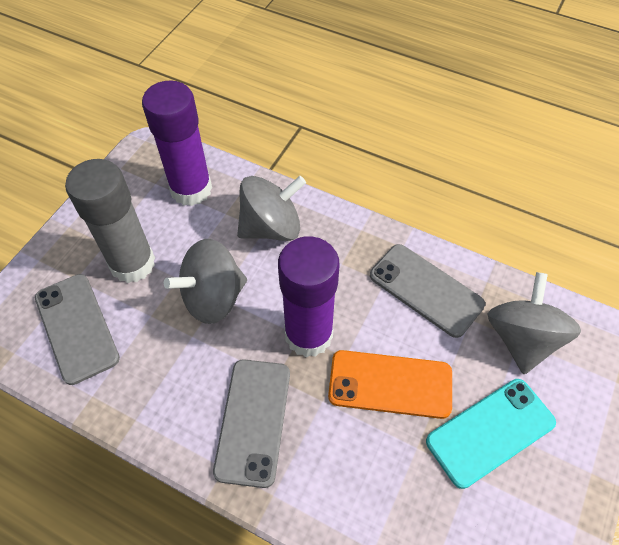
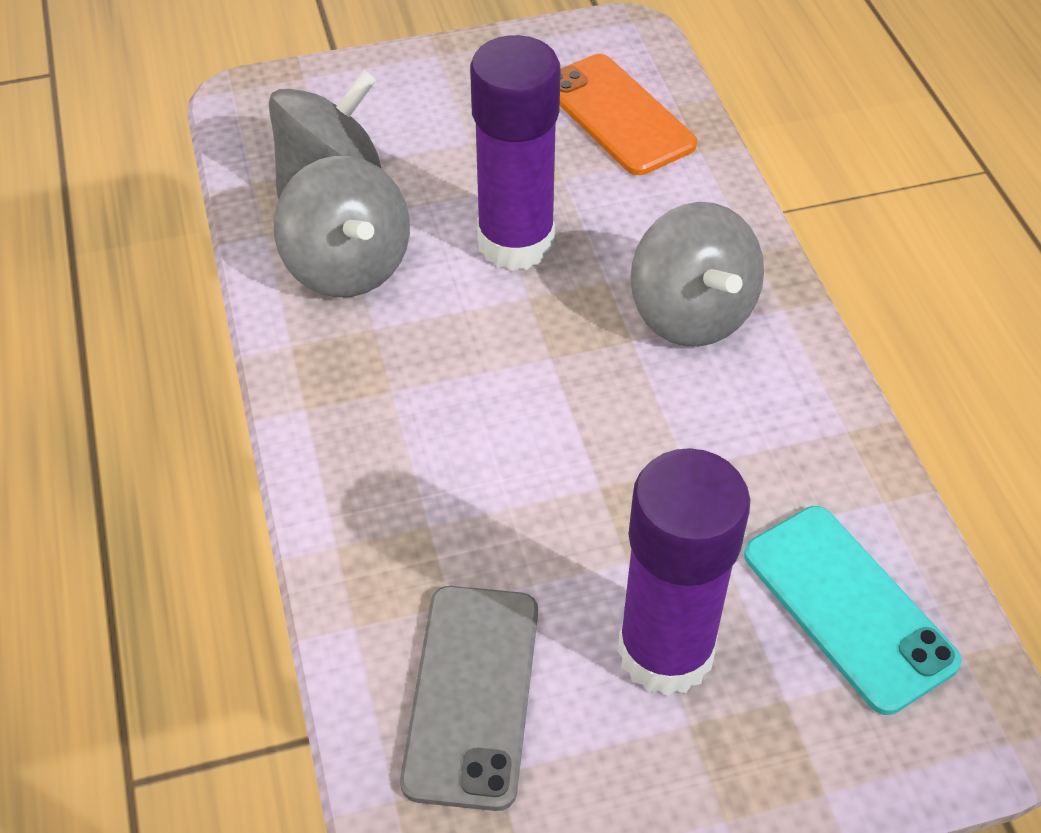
grey glue stick: 1 -> 0
grey phone: 3 -> 1

